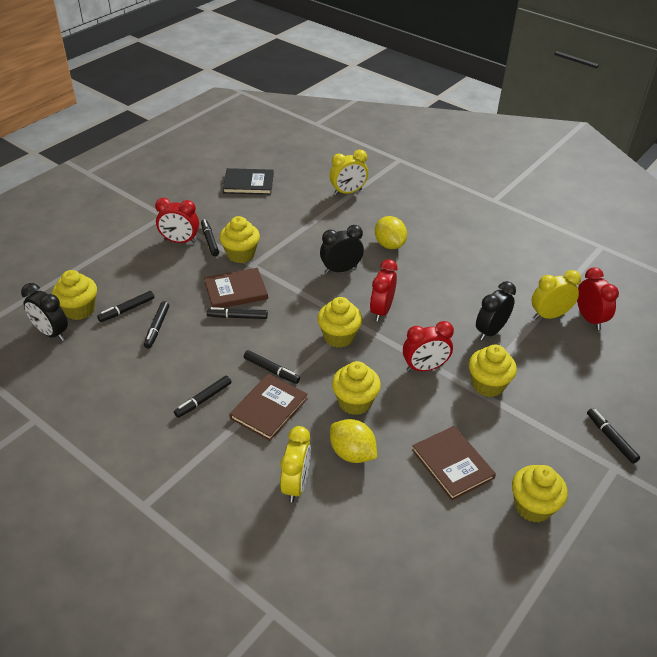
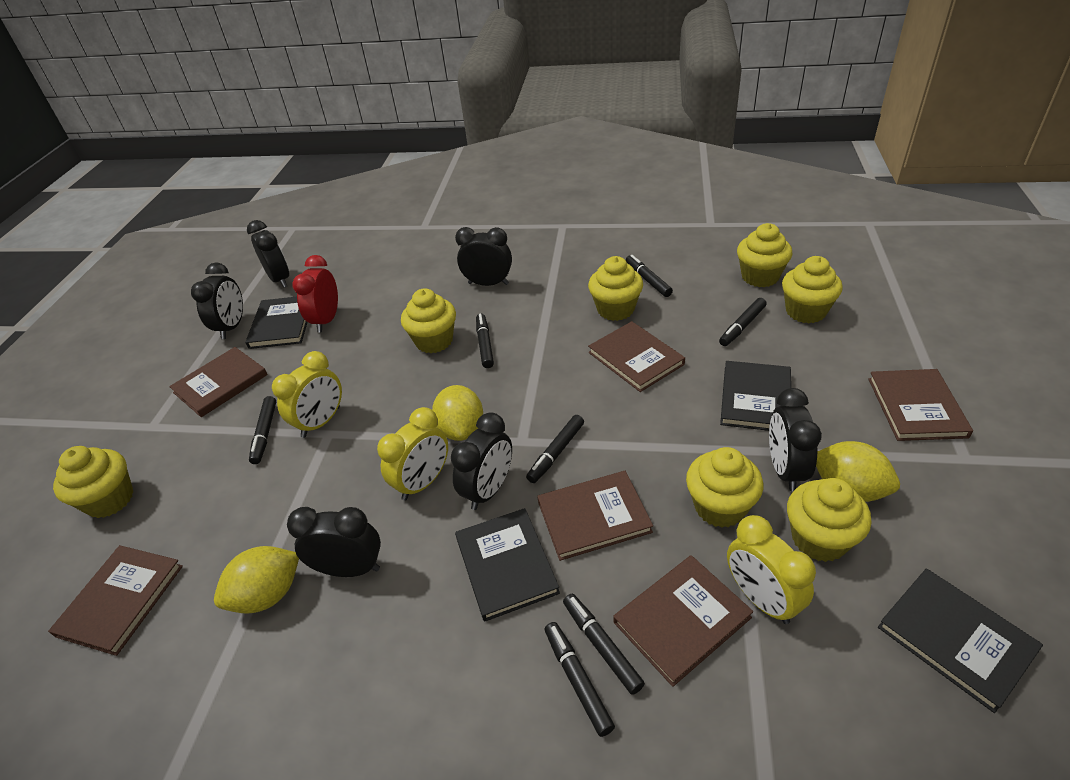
black book: 1 -> 4
black clock: 3 -> 6
brown book: 3 -> 6
red clock: 4 -> 1
yellow cupcake: 6 -> 7
yellow lemon: 2 -> 3

